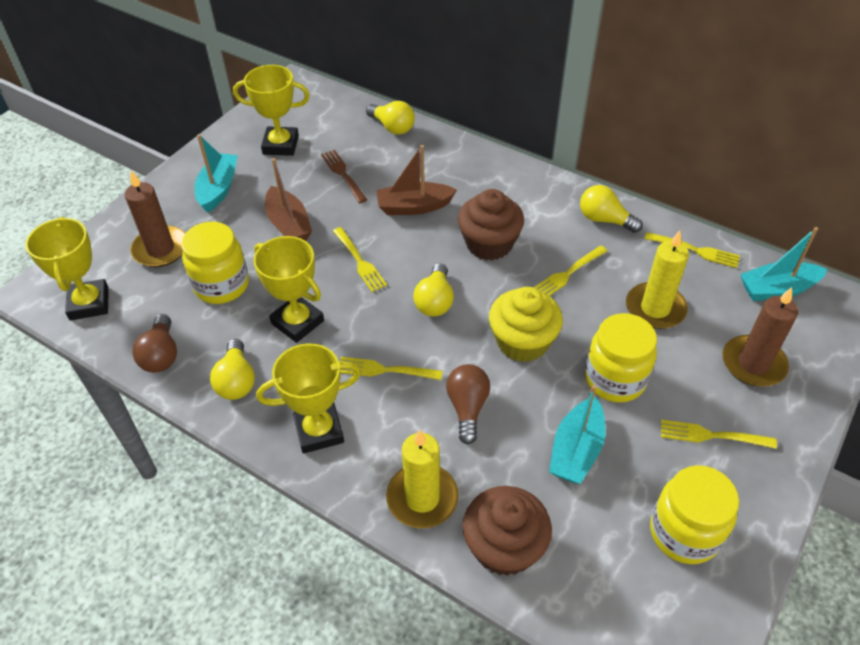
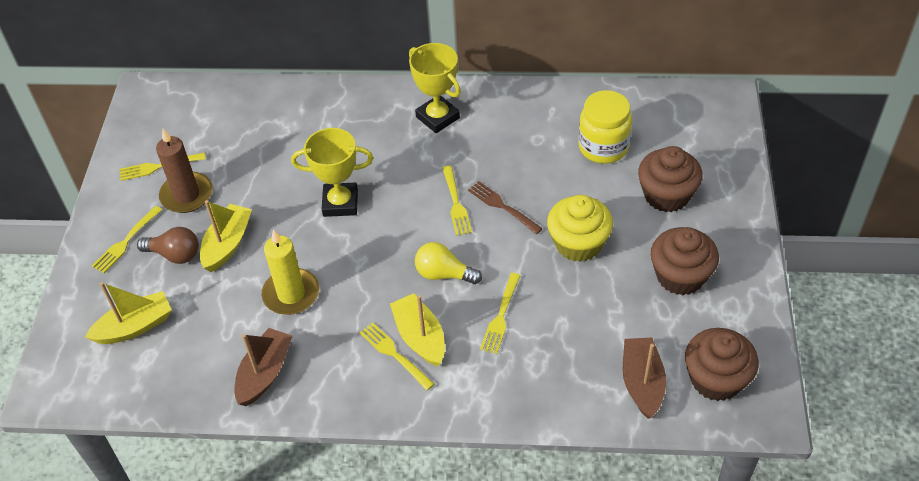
brown candle: 2 -> 1
brown cupcake: 2 -> 3
brown light bulb: 2 -> 1
turquoise boat: 3 -> 0
yellow boat: 0 -> 3
yellow candle: 2 -> 1
yellow jar: 3 -> 1
yellow light bulb: 4 -> 1
yellow trophy: 4 -> 2

